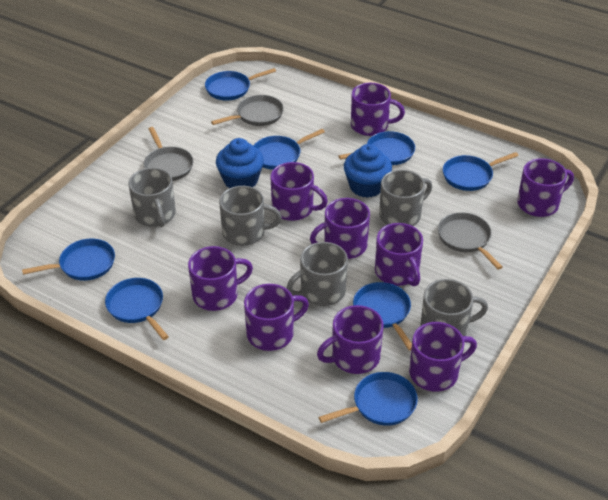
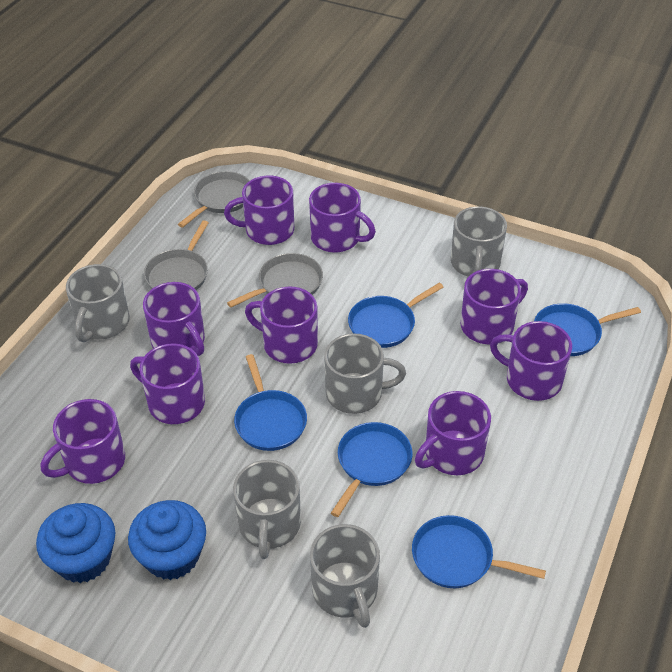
blue pan: 8 -> 5

